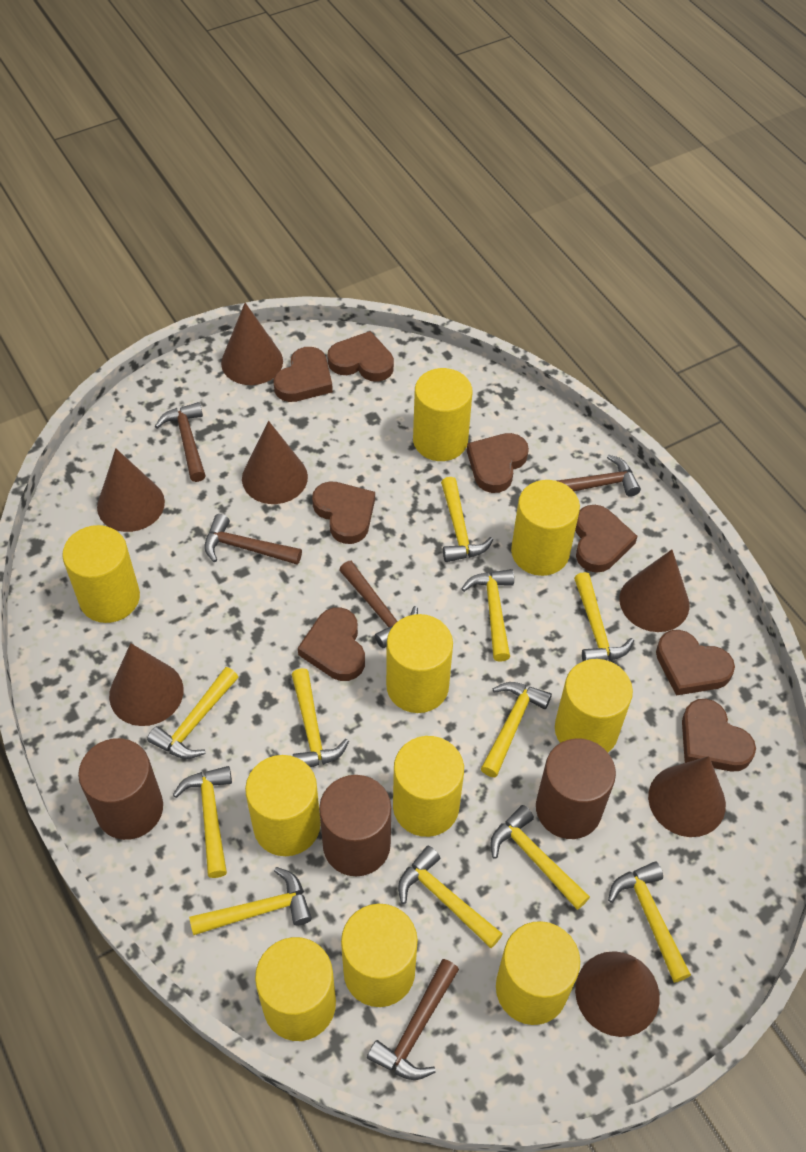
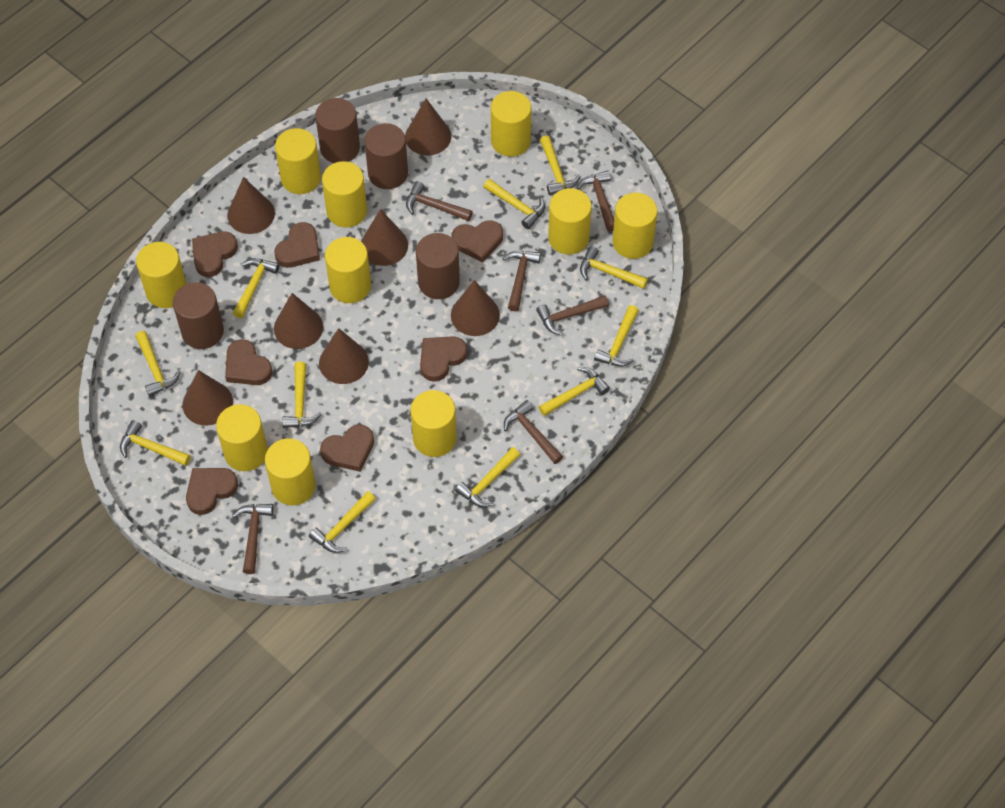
brown cylinder: 3 -> 4
brown hammer: 5 -> 6
brown heart: 8 -> 7

